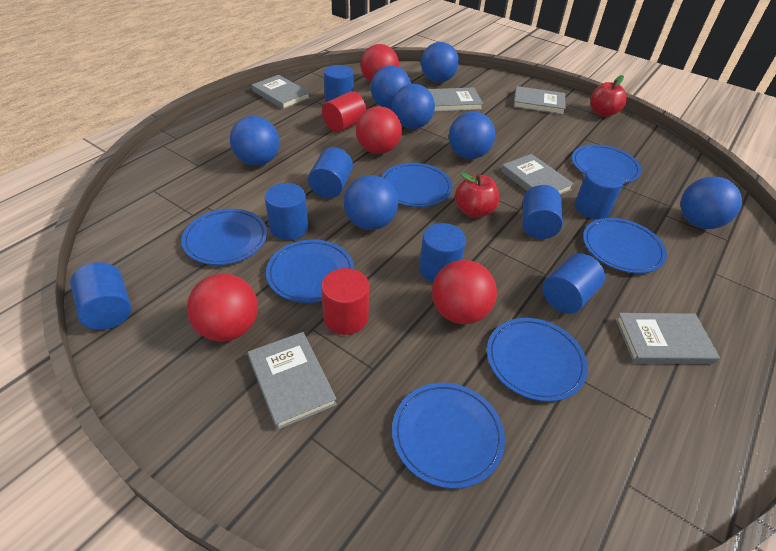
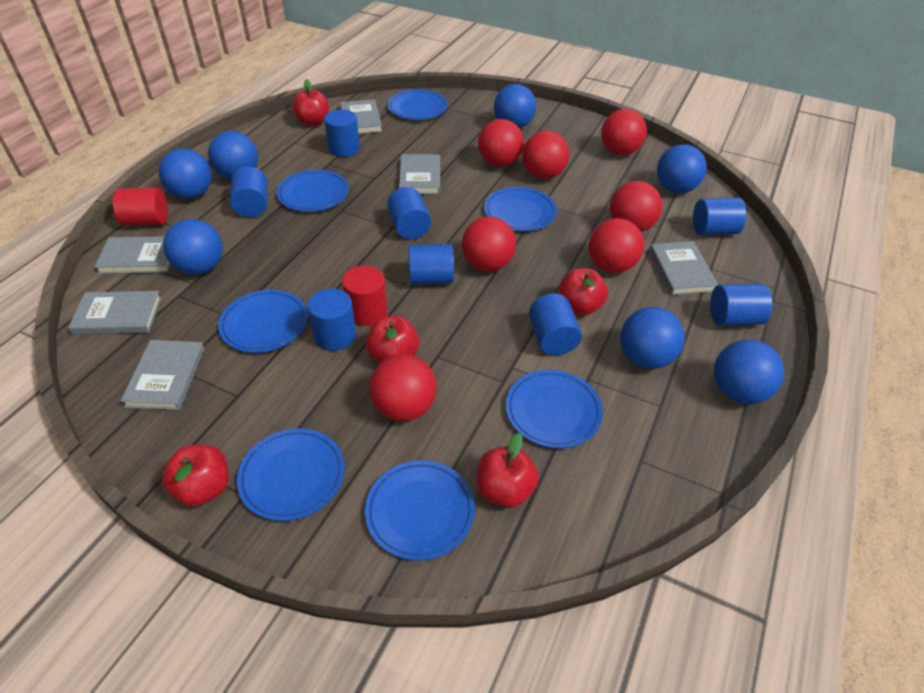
red apple: 2 -> 5
red ball: 4 -> 7

